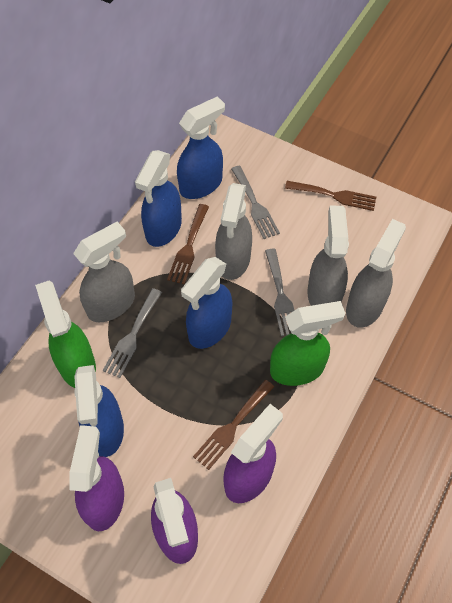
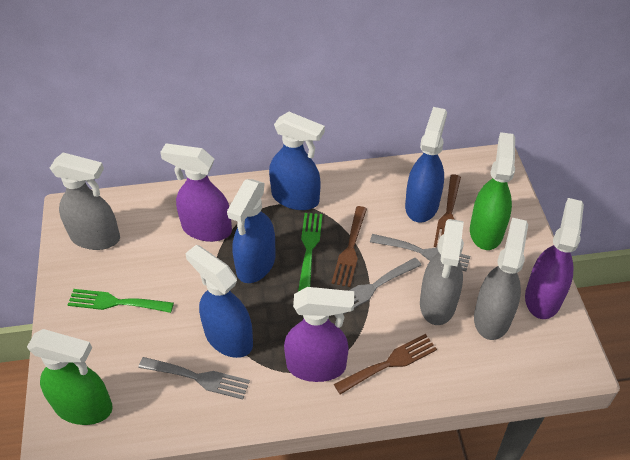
green fork: 0 -> 2
grey spray bottle: 4 -> 3

